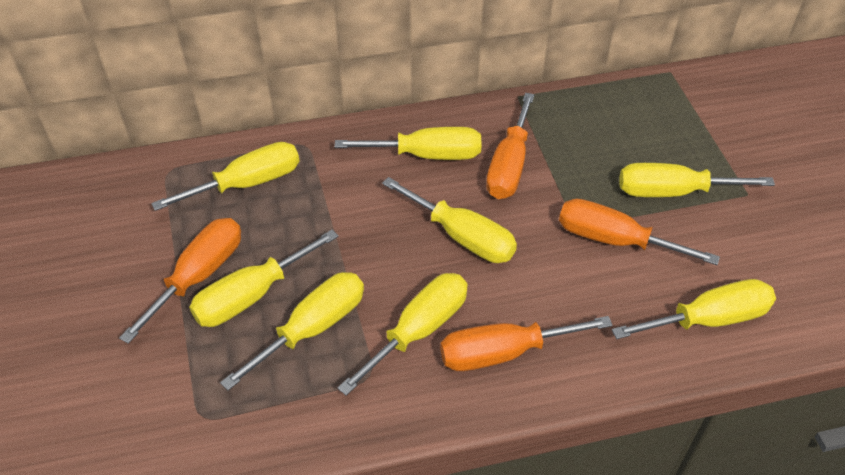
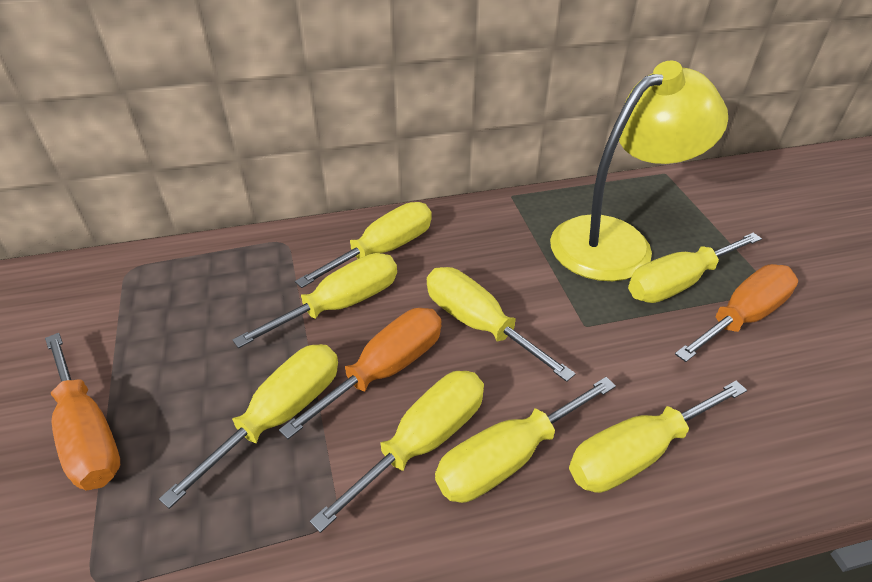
orange screwdriver: 4 -> 3
yellow lamp: 0 -> 1

